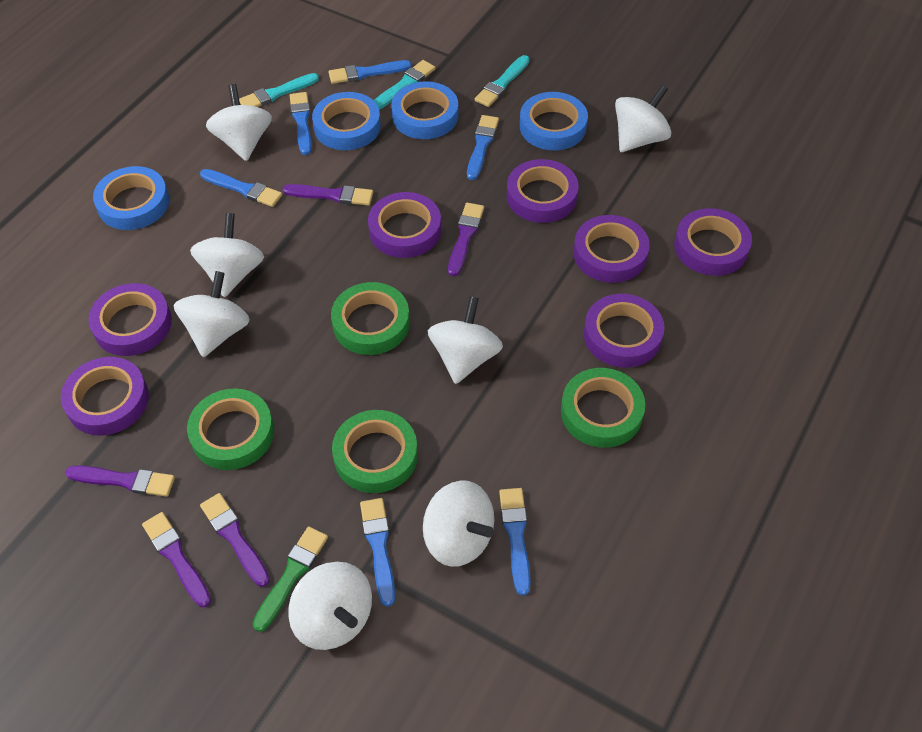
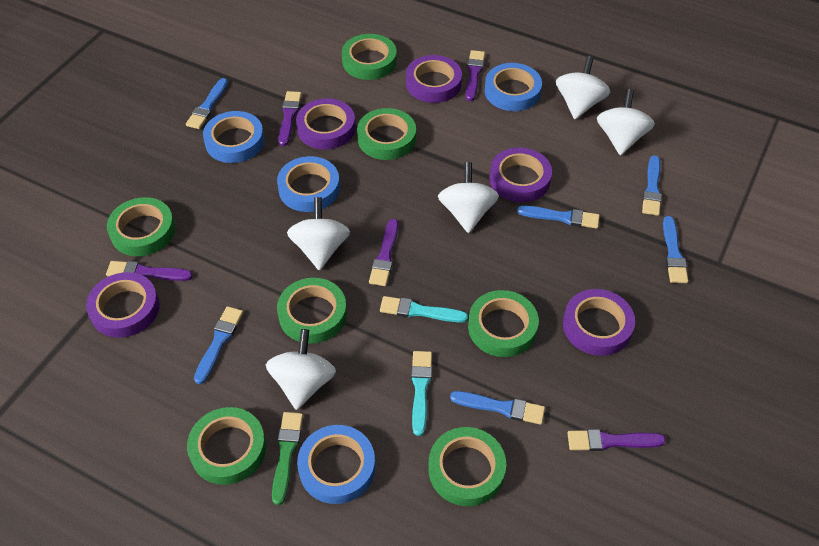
green tape: 4 -> 7
purple tape: 7 -> 5
turquoise brush: 3 -> 2
white spinning top: 7 -> 5

